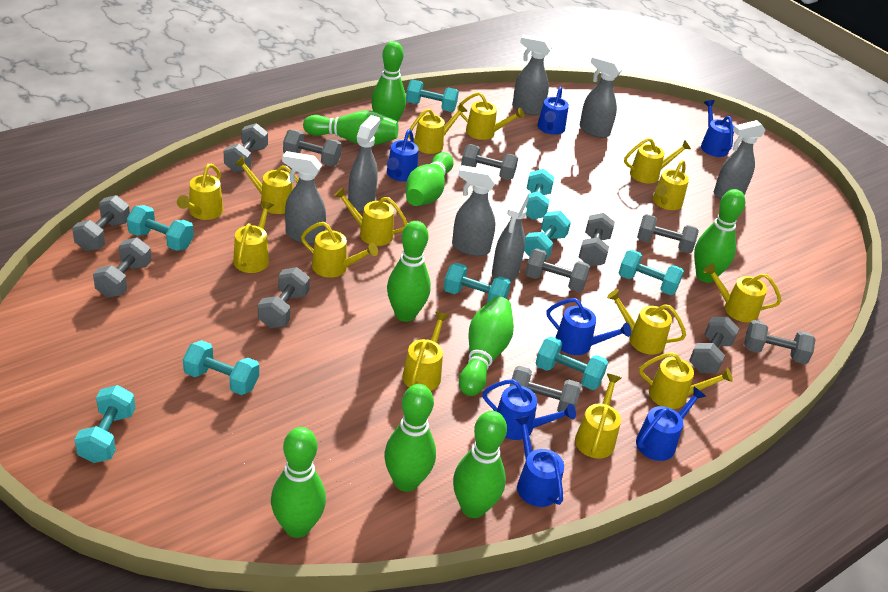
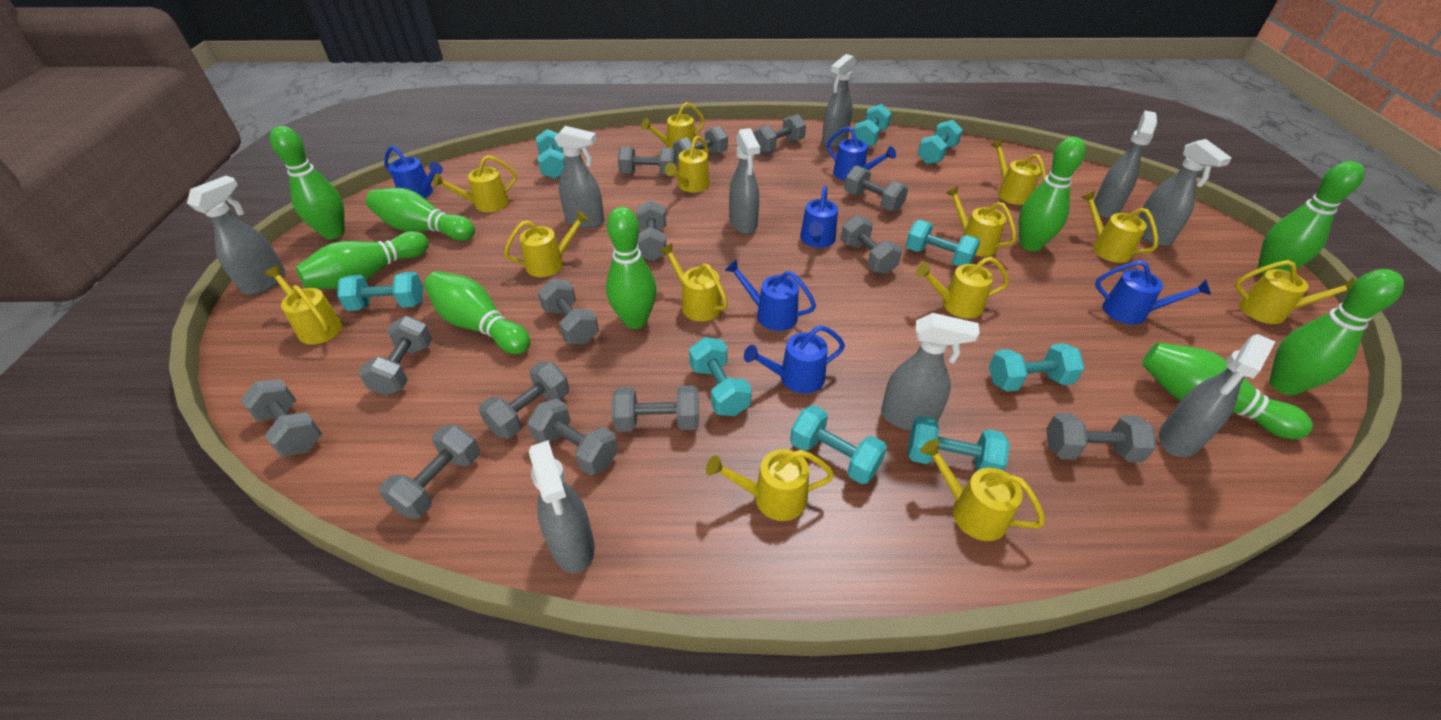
blue watering can: 7 -> 6
grey dumbbell: 12 -> 14
grey spray bottle: 7 -> 9
yellow watering can: 14 -> 13

